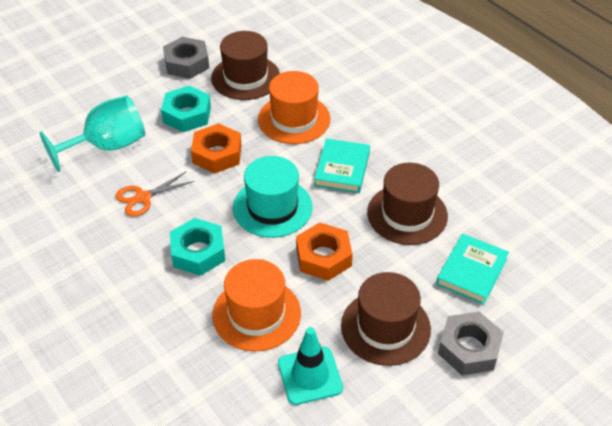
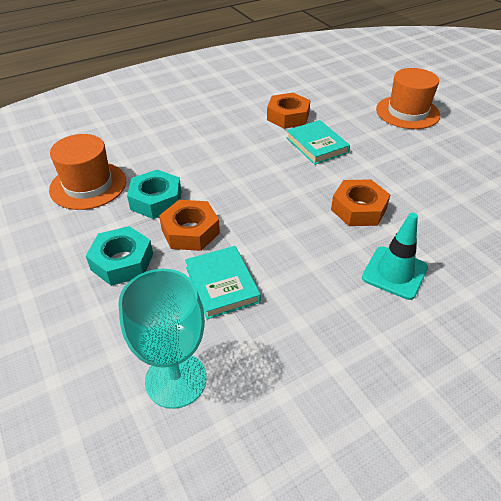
brown hat: 3 -> 0
grey nut: 2 -> 0
orange nut: 2 -> 3
orange scissors: 1 -> 0
turquoise hat: 1 -> 0

